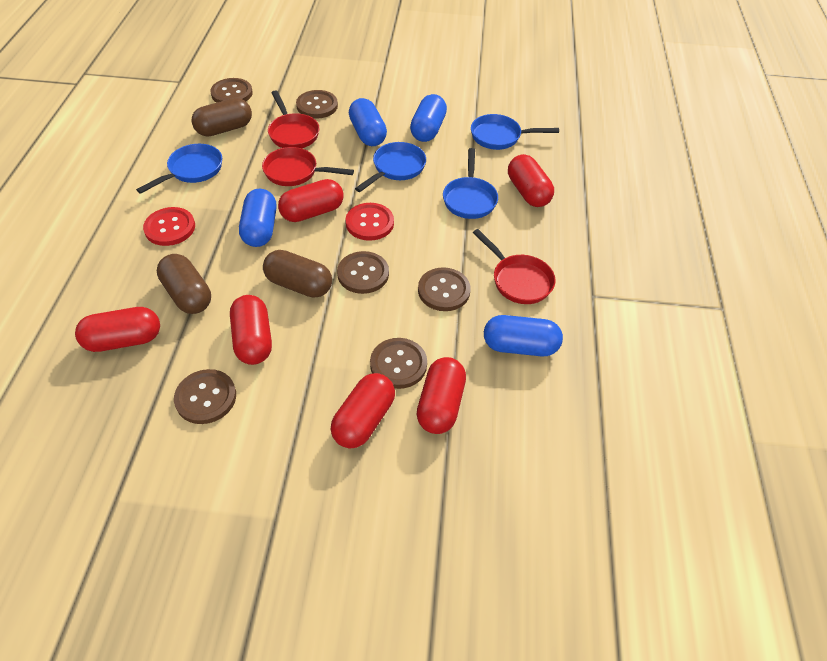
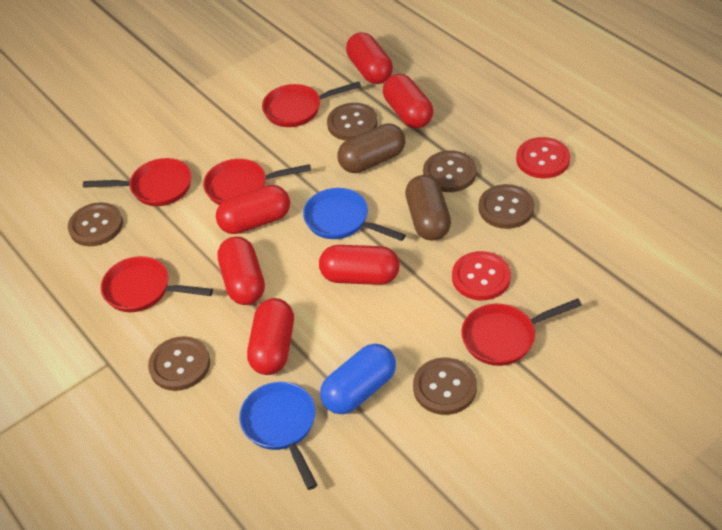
blue capsule: 4 -> 1
blue pan: 4 -> 2
brown capsule: 3 -> 2
red pan: 3 -> 5

